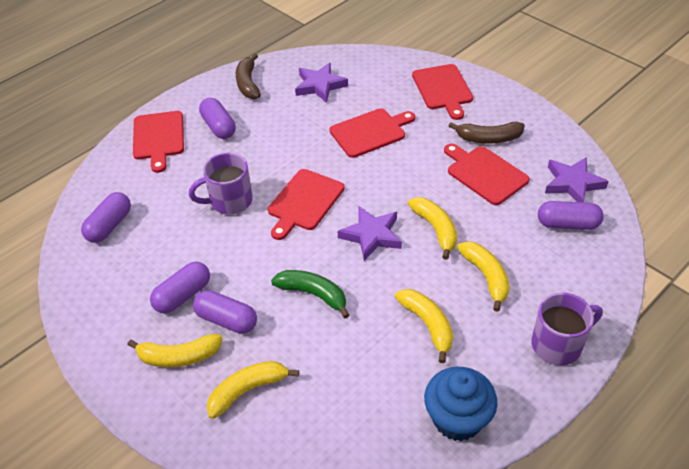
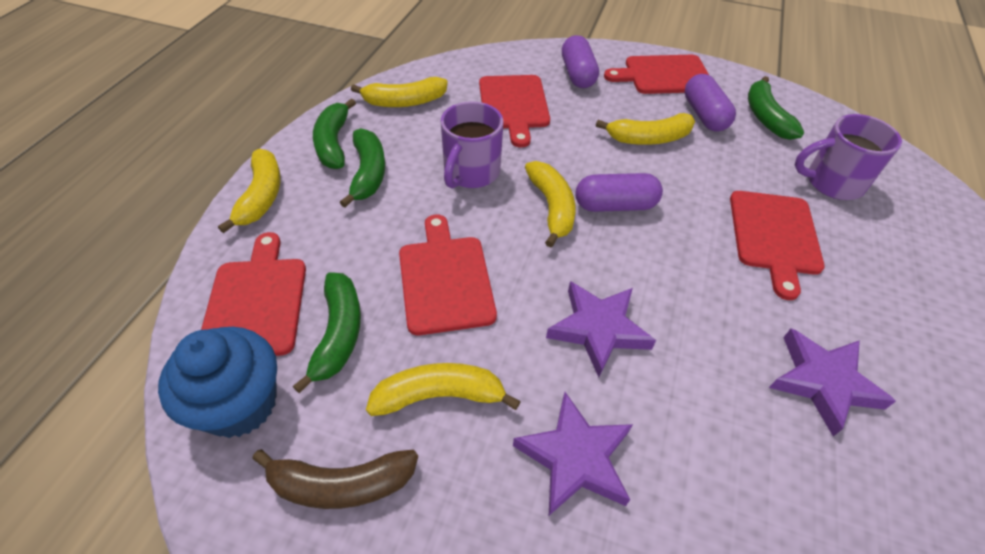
brown banana: 2 -> 1
green banana: 1 -> 4
purple capsule: 5 -> 3

